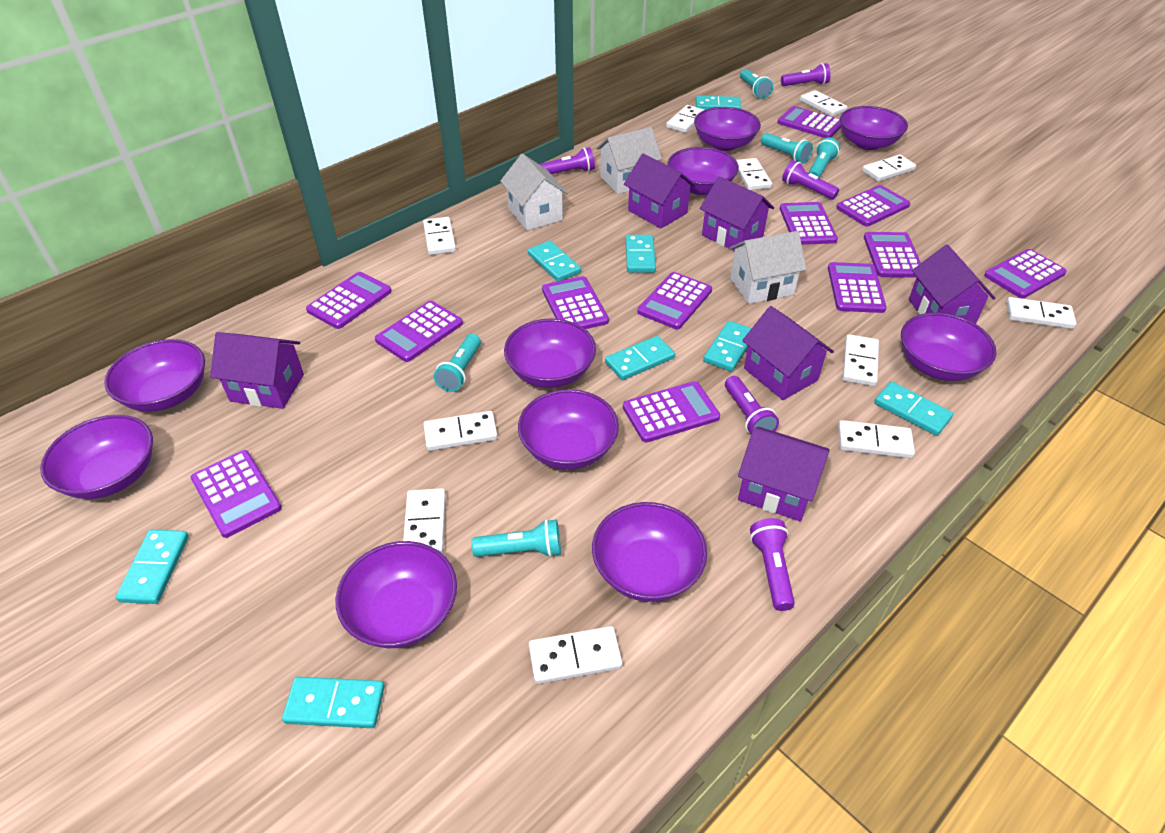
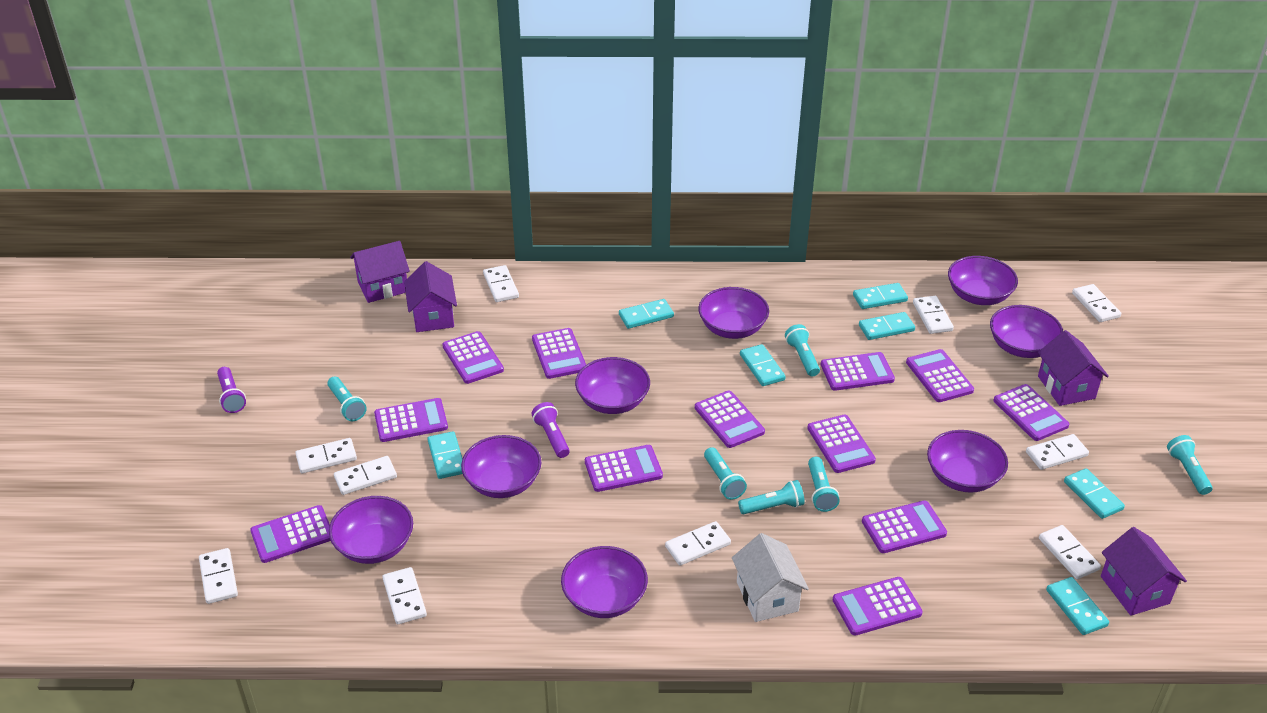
purple bowl: 10 -> 8
purple flashlight: 5 -> 2
purple house: 6 -> 4
turquoise domino: 8 -> 7
turquoise flashlight: 5 -> 6
white domino: 11 -> 10
white house: 3 -> 1

